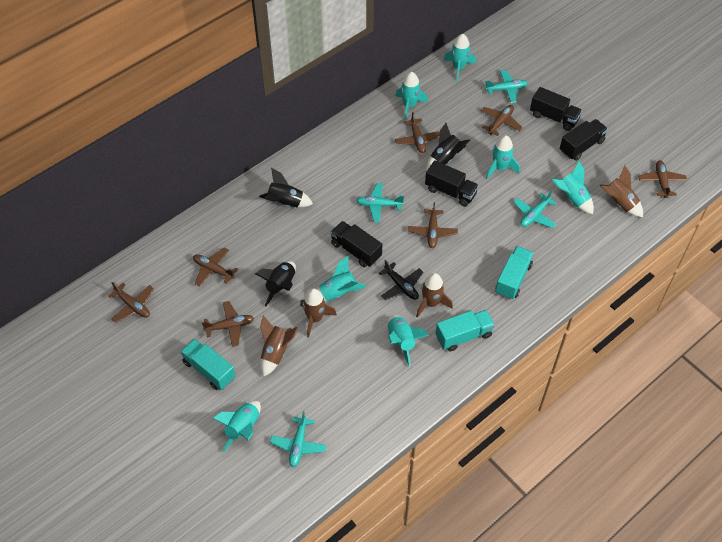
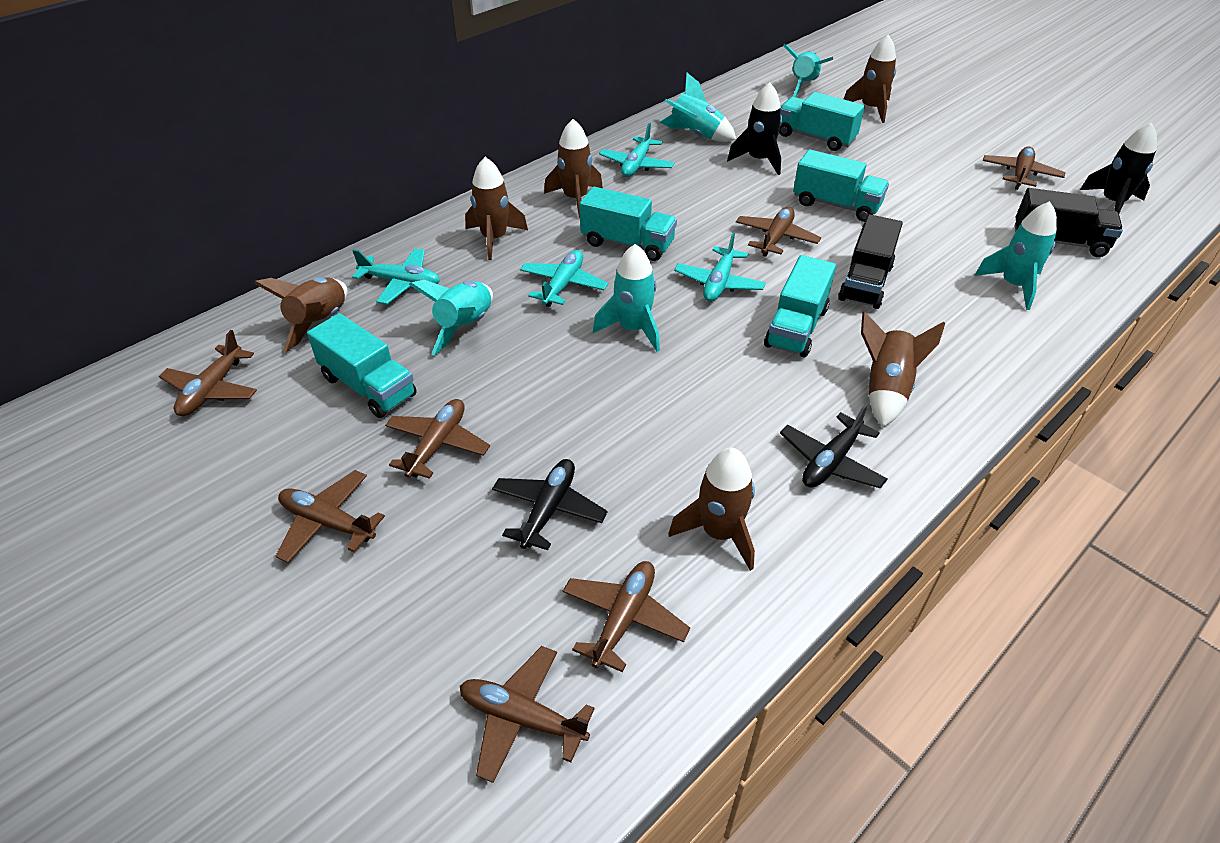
black plane: 1 -> 2
black rocket: 3 -> 2
black truck: 4 -> 2
brown rocket: 4 -> 6
turquoise rocket: 7 -> 5
turquoise truck: 3 -> 5

